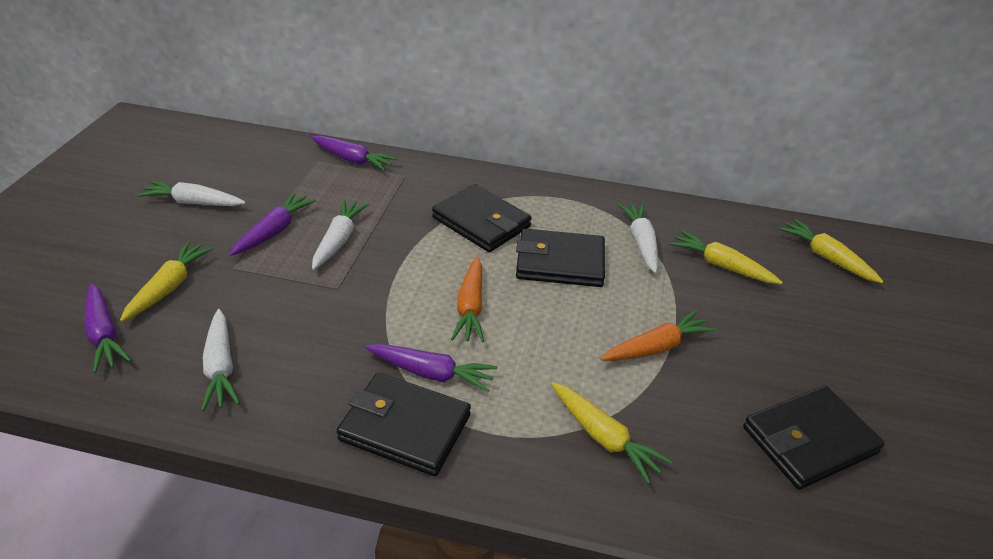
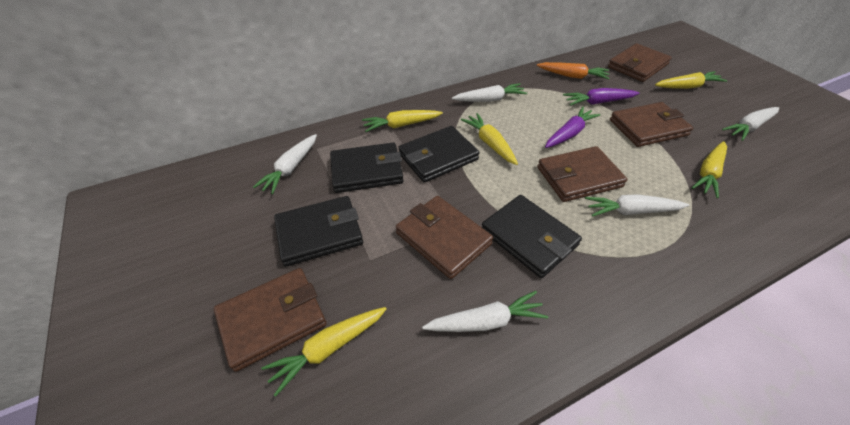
brown wallet: 0 -> 5
orange carrot: 2 -> 1
purple carrot: 4 -> 2
white carrot: 4 -> 5
yellow carrot: 4 -> 5

